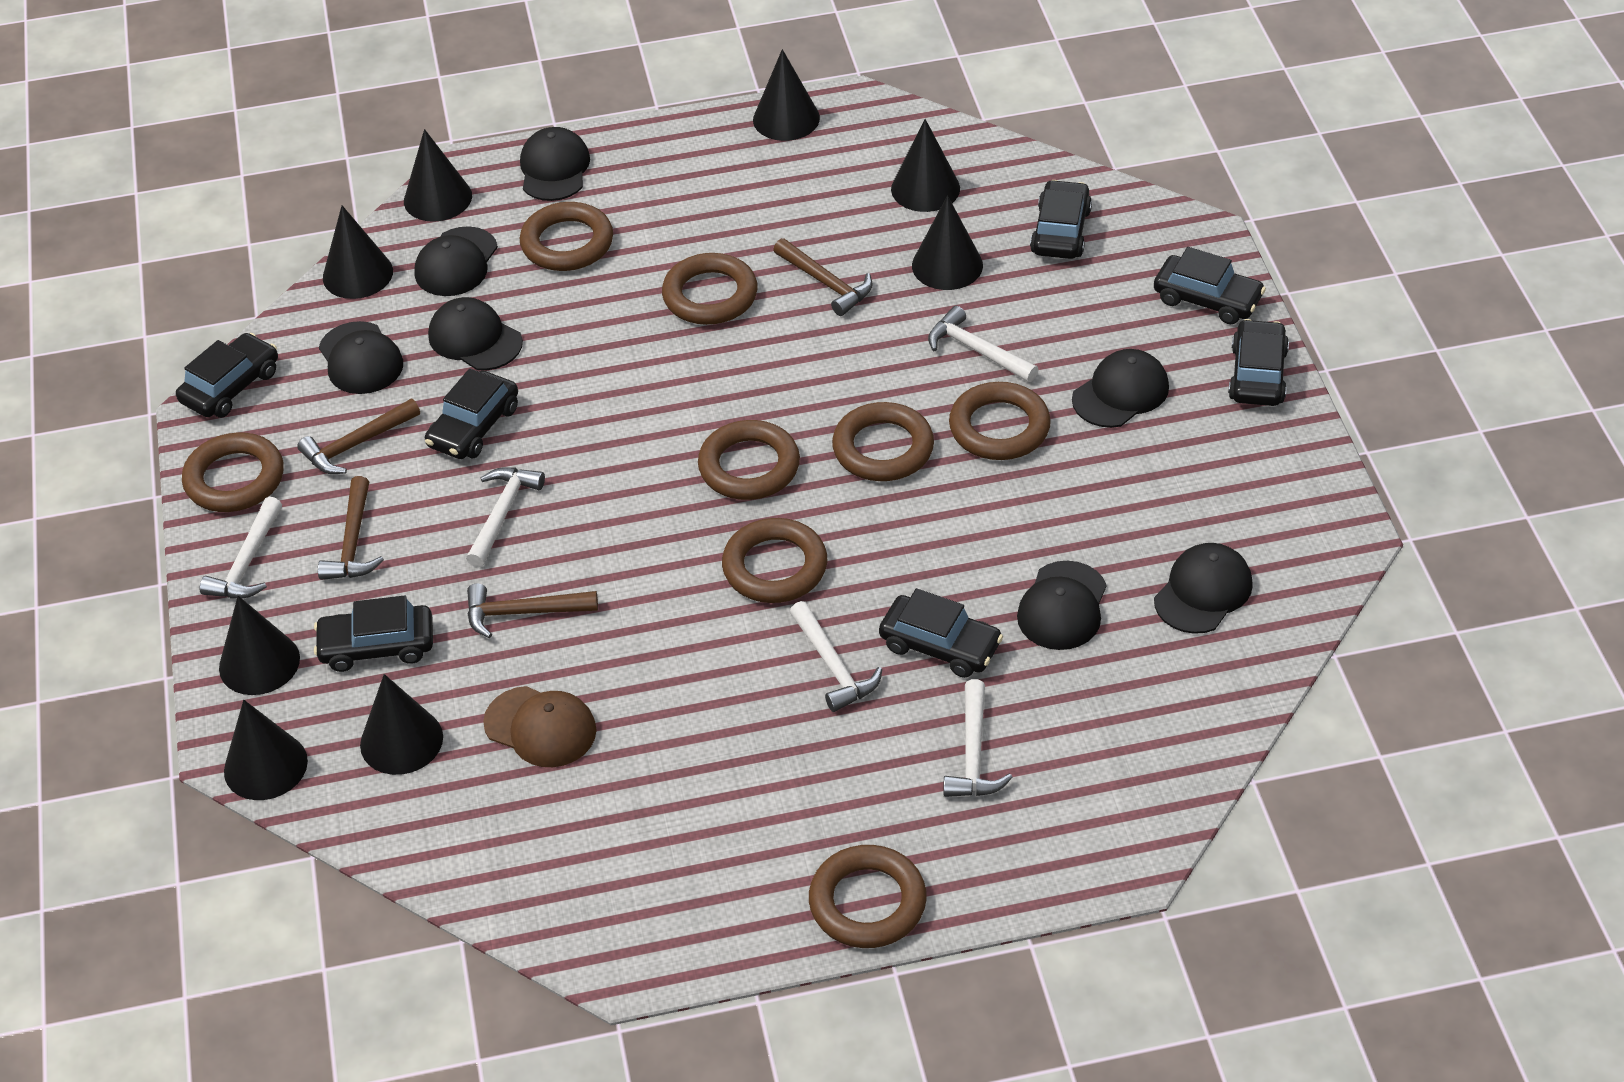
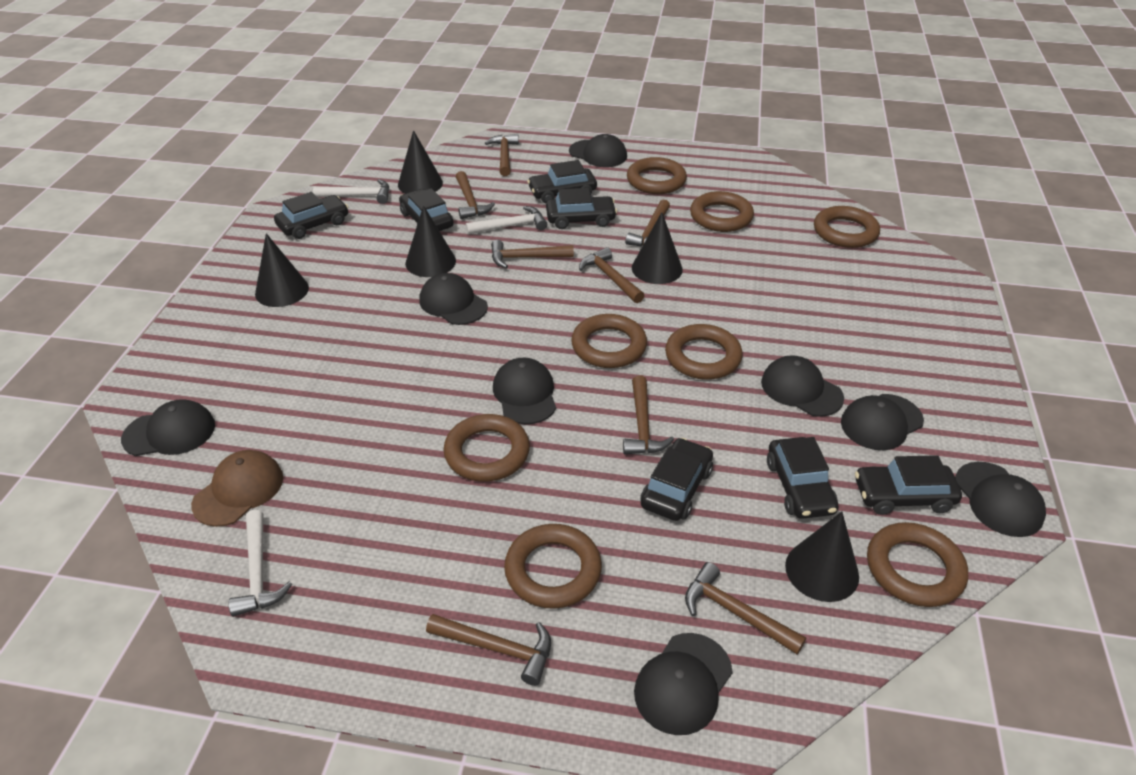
black cap: 7 -> 8
black cone: 8 -> 5
brown hammer: 4 -> 8
white hammer: 5 -> 3

